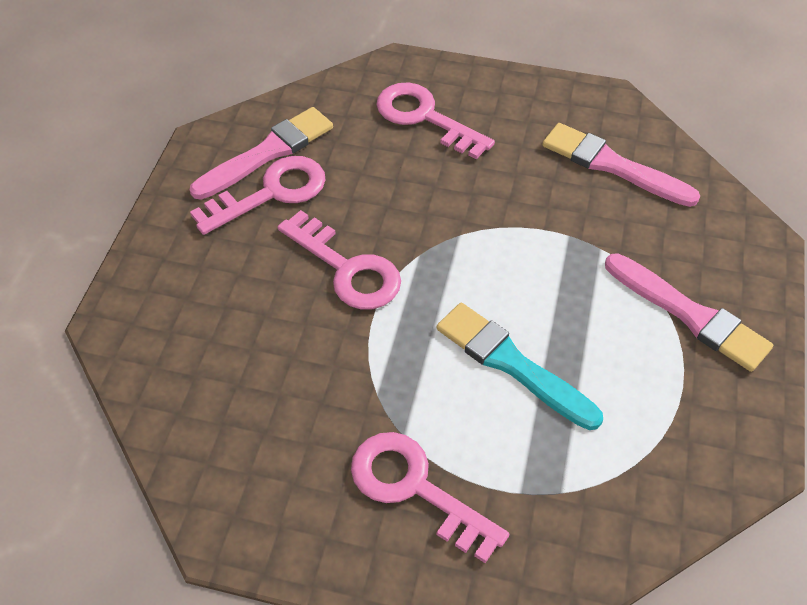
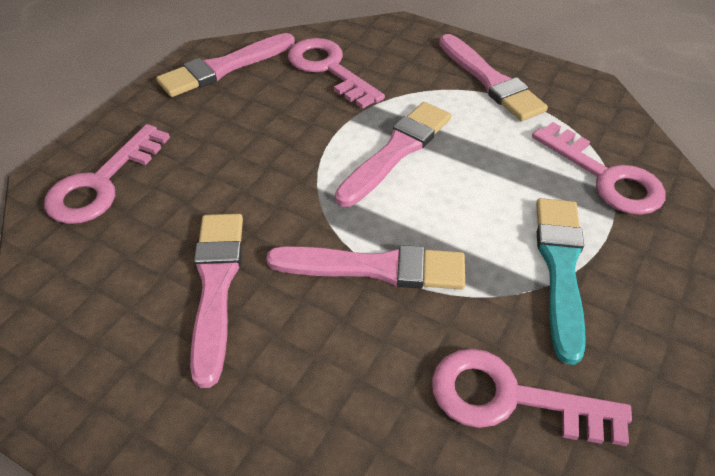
pink brush: 3 -> 5

